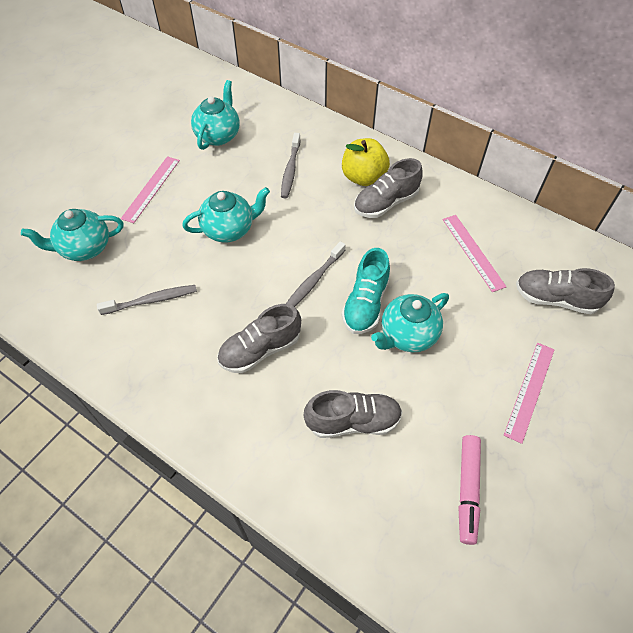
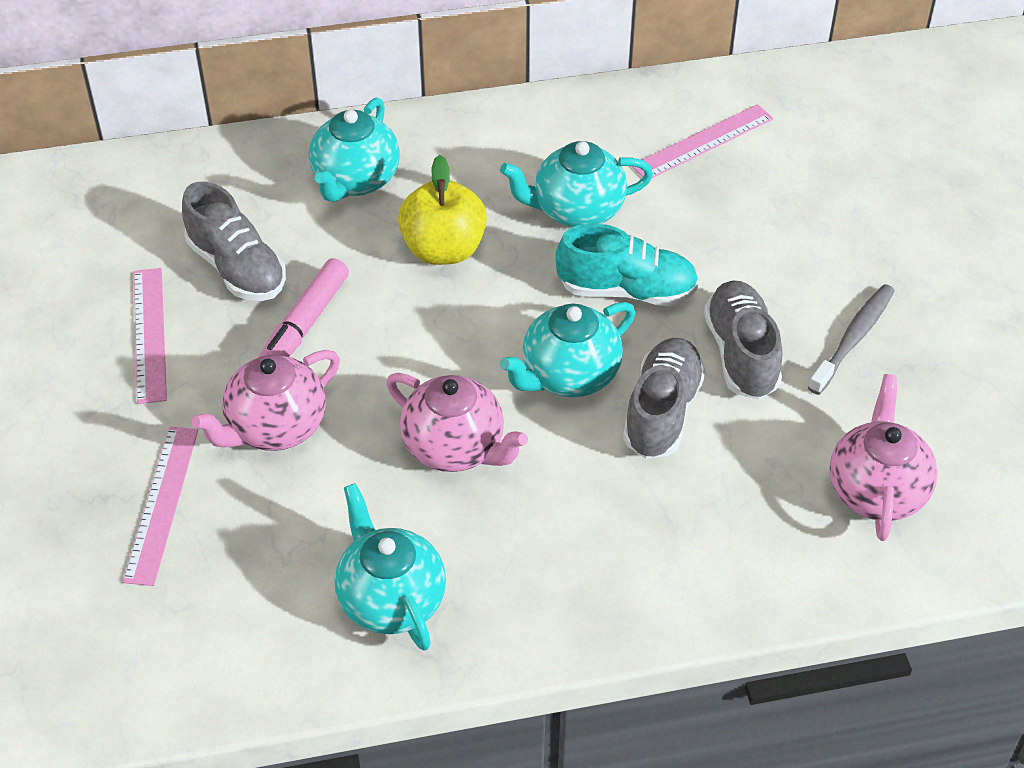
grey shoe: 4 -> 3
grey toothbrush: 3 -> 1
pink teapot: 0 -> 3

